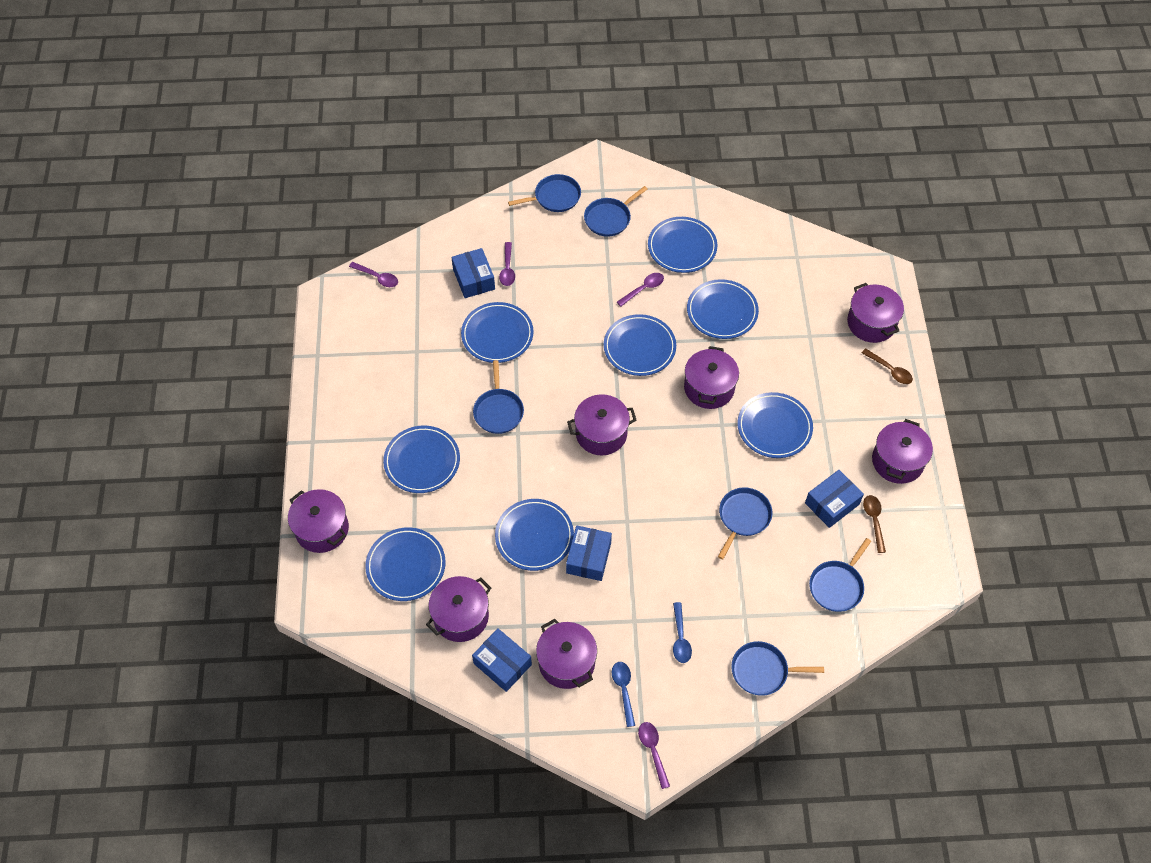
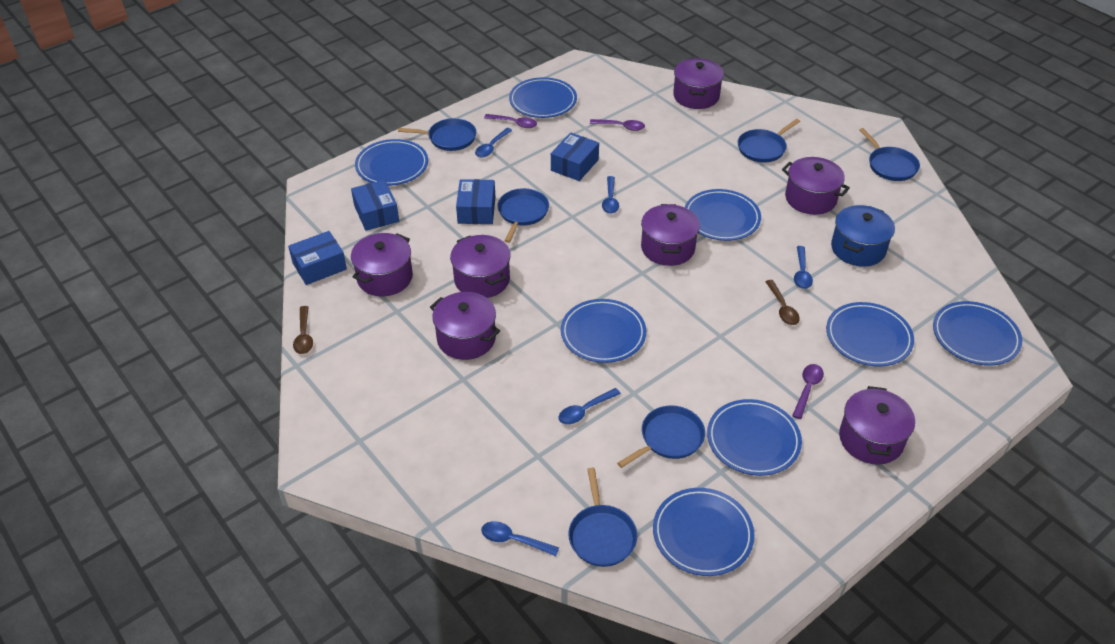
blue pot: 0 -> 1
blue spoon: 2 -> 5
purple spoon: 4 -> 3

